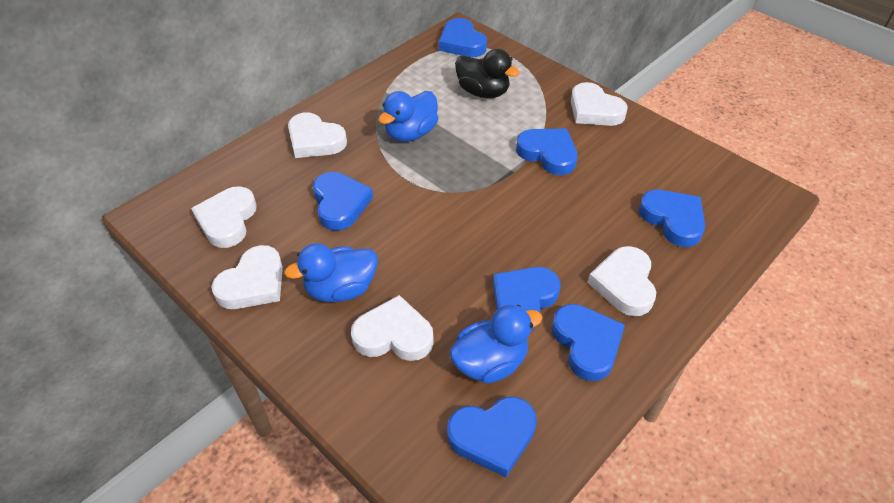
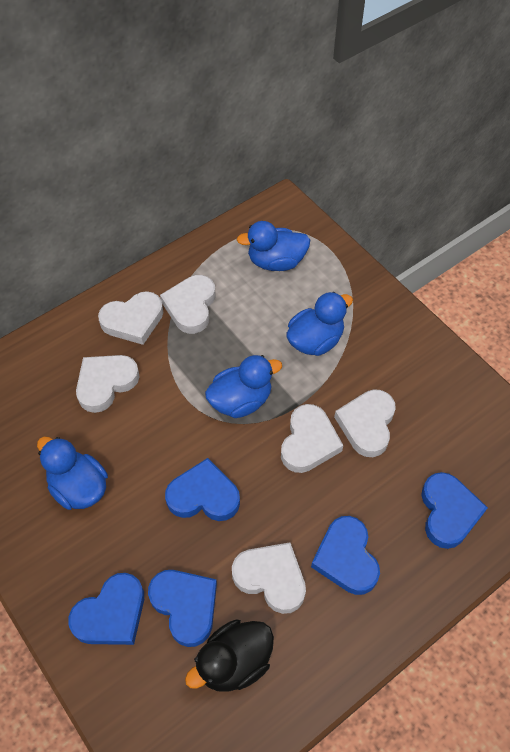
blue duck: 3 -> 4
blue heart: 7 -> 5

